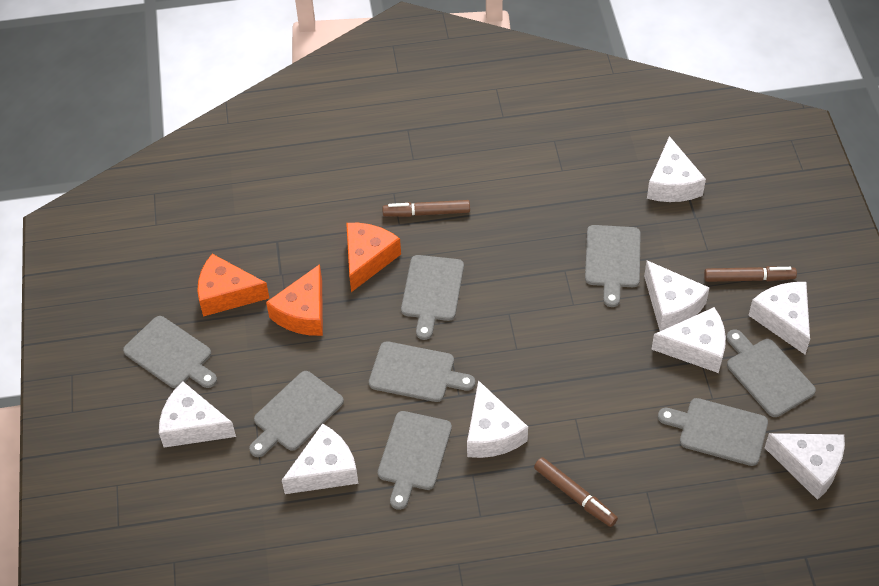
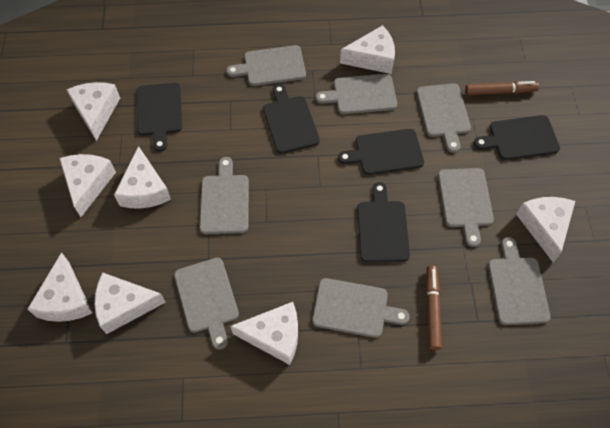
black cutting board: 0 -> 5
brown marker: 3 -> 2
orange cheese: 3 -> 0

